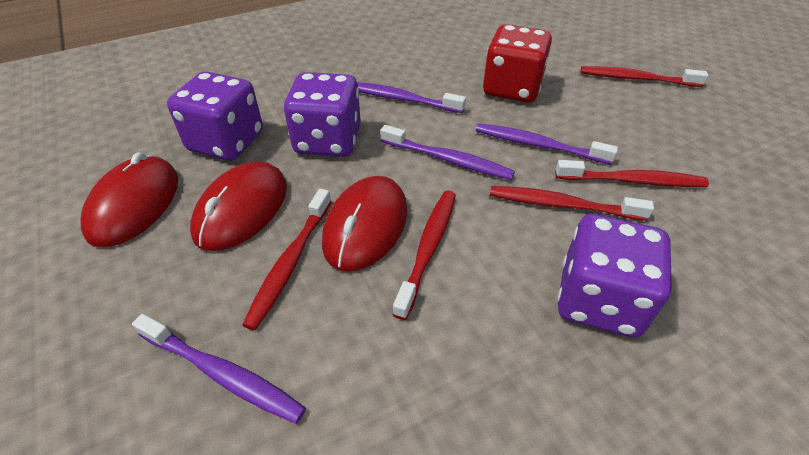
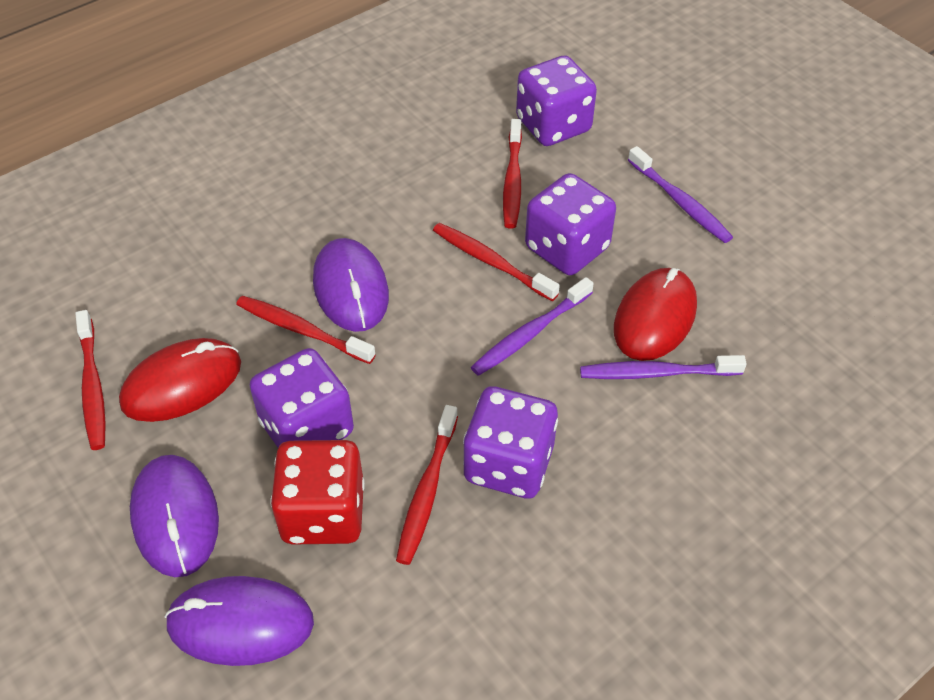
purple dice: 3 -> 4
purple mouse: 0 -> 3
purple toothbrush: 4 -> 3
red mouse: 3 -> 2

